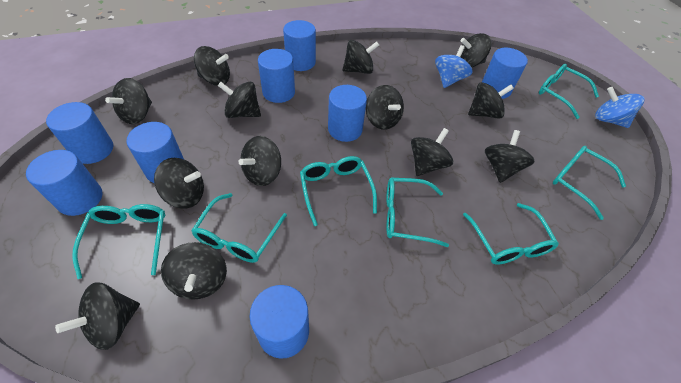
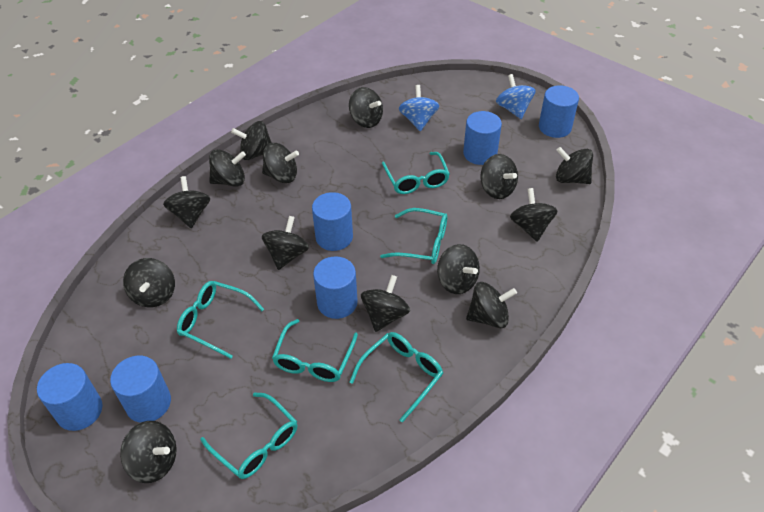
black spinning top: 13 -> 14
blue cylinder: 8 -> 6
turquoise glasses: 7 -> 6

